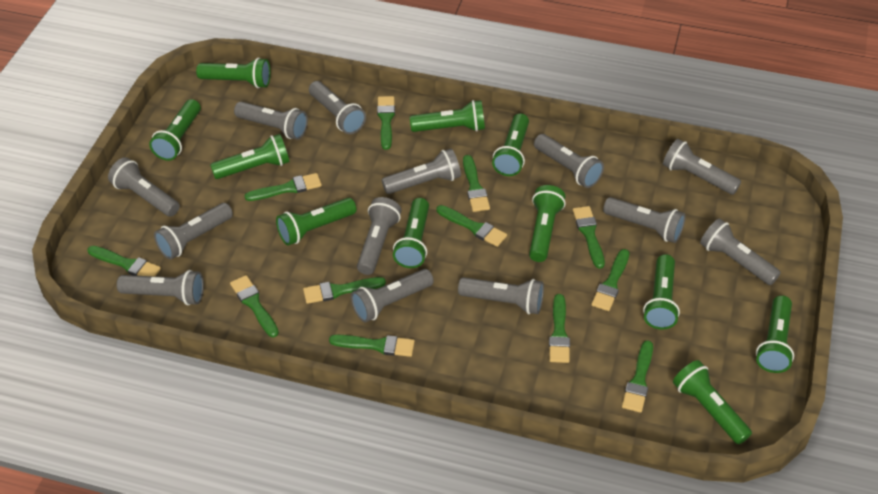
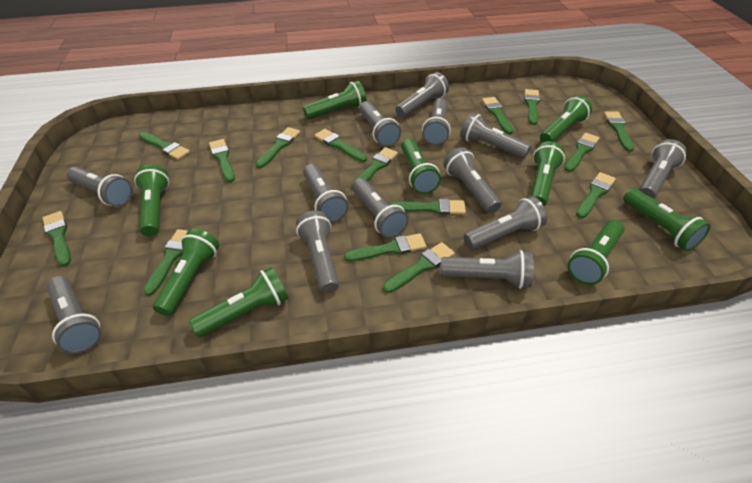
green brush: 12 -> 15
green flashlight: 11 -> 9

